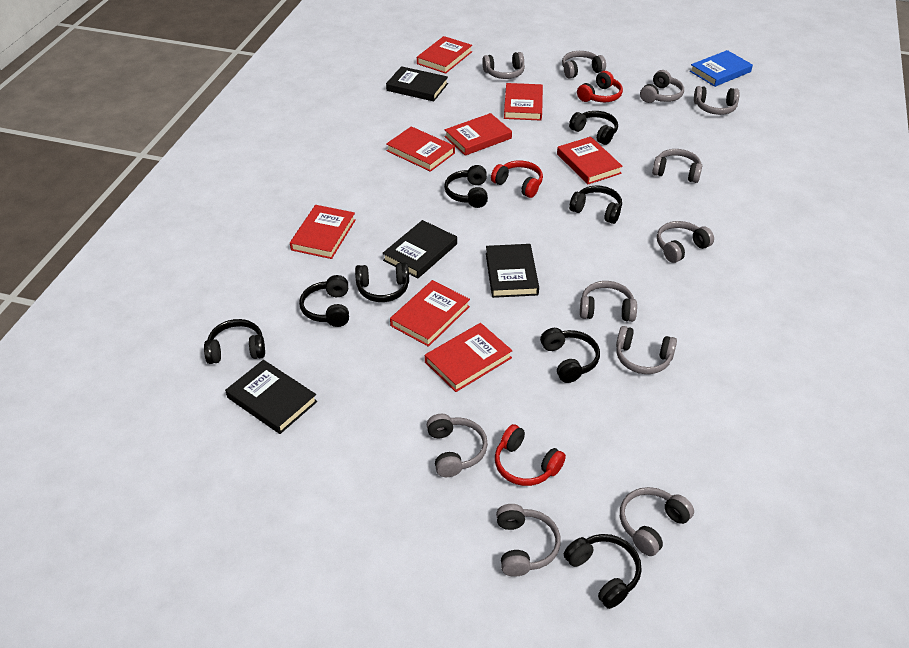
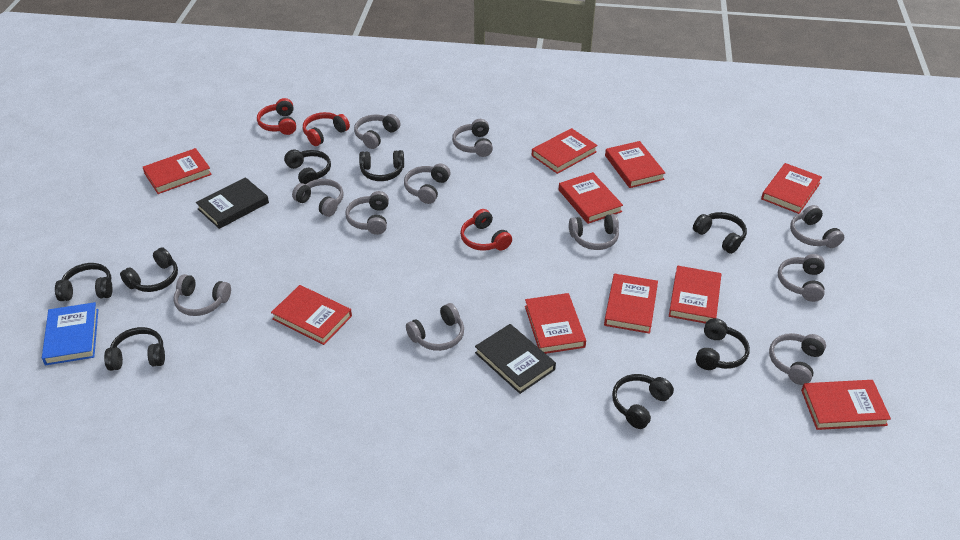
black book: 4 -> 2
red book: 8 -> 10

